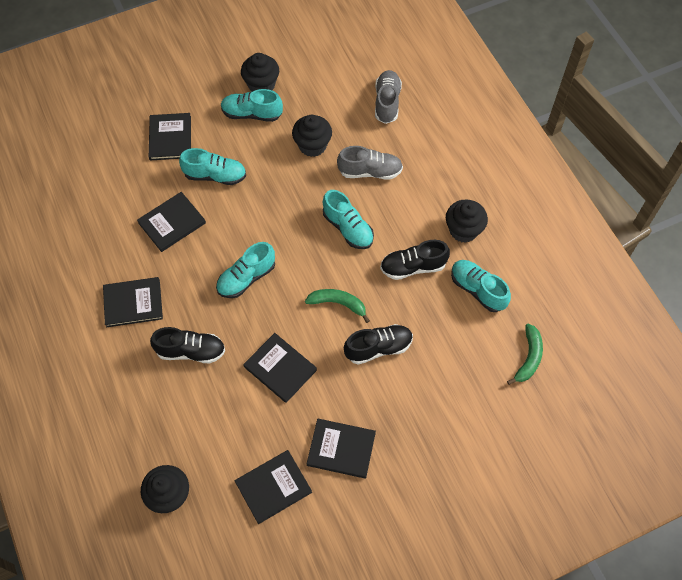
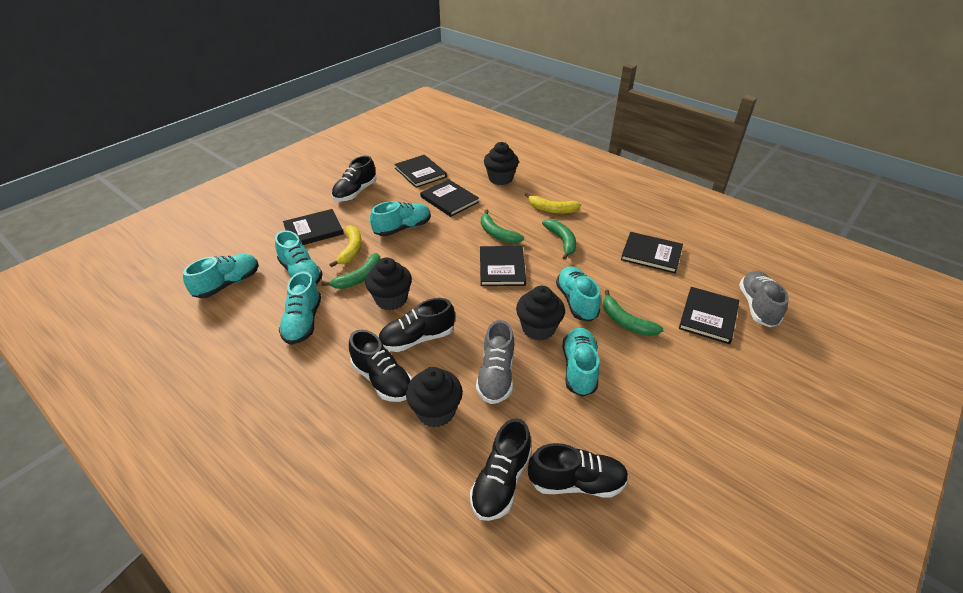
black shoe: 3 -> 5
green banana: 2 -> 4
turquoise shoe: 5 -> 6
yellow banana: 0 -> 2

